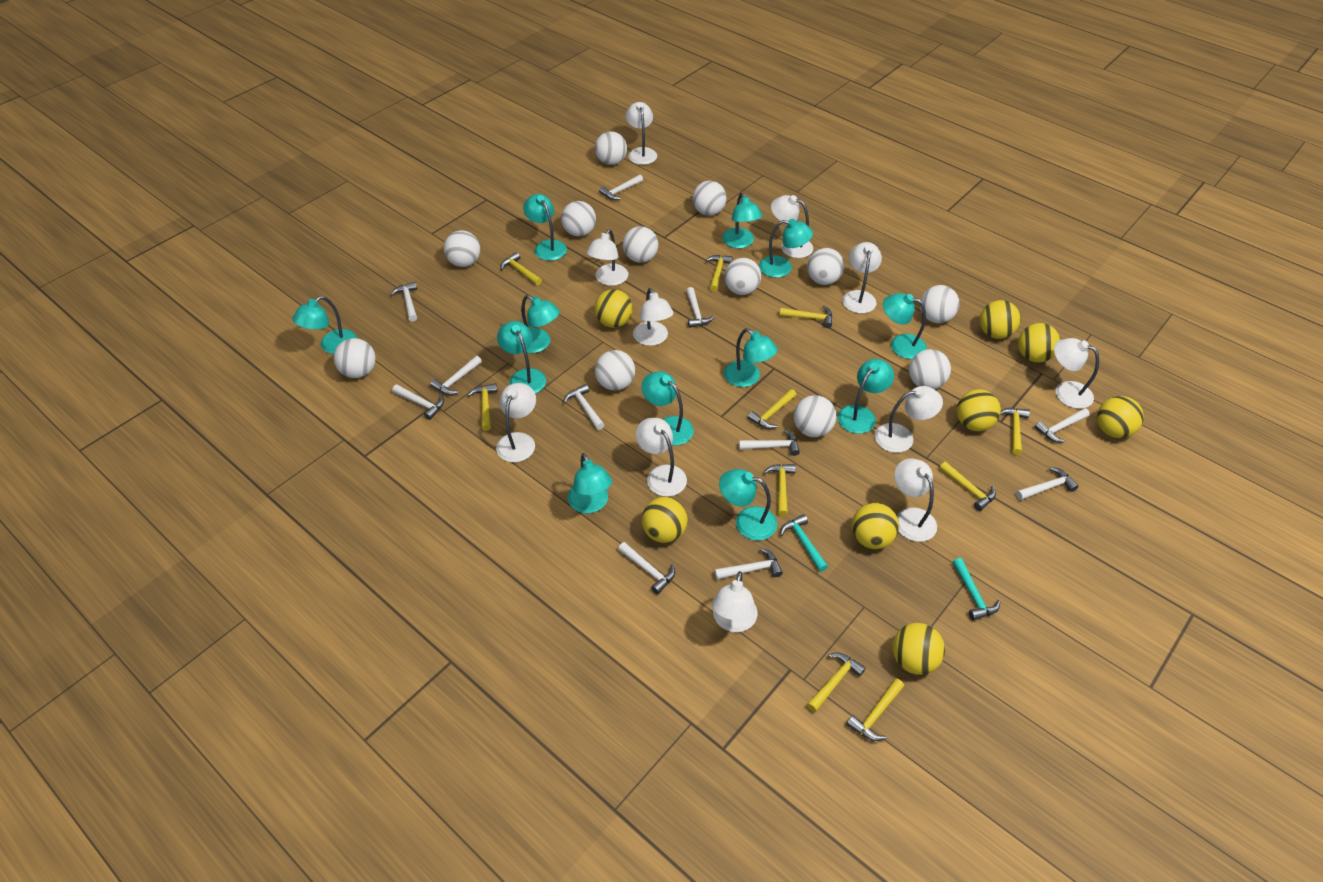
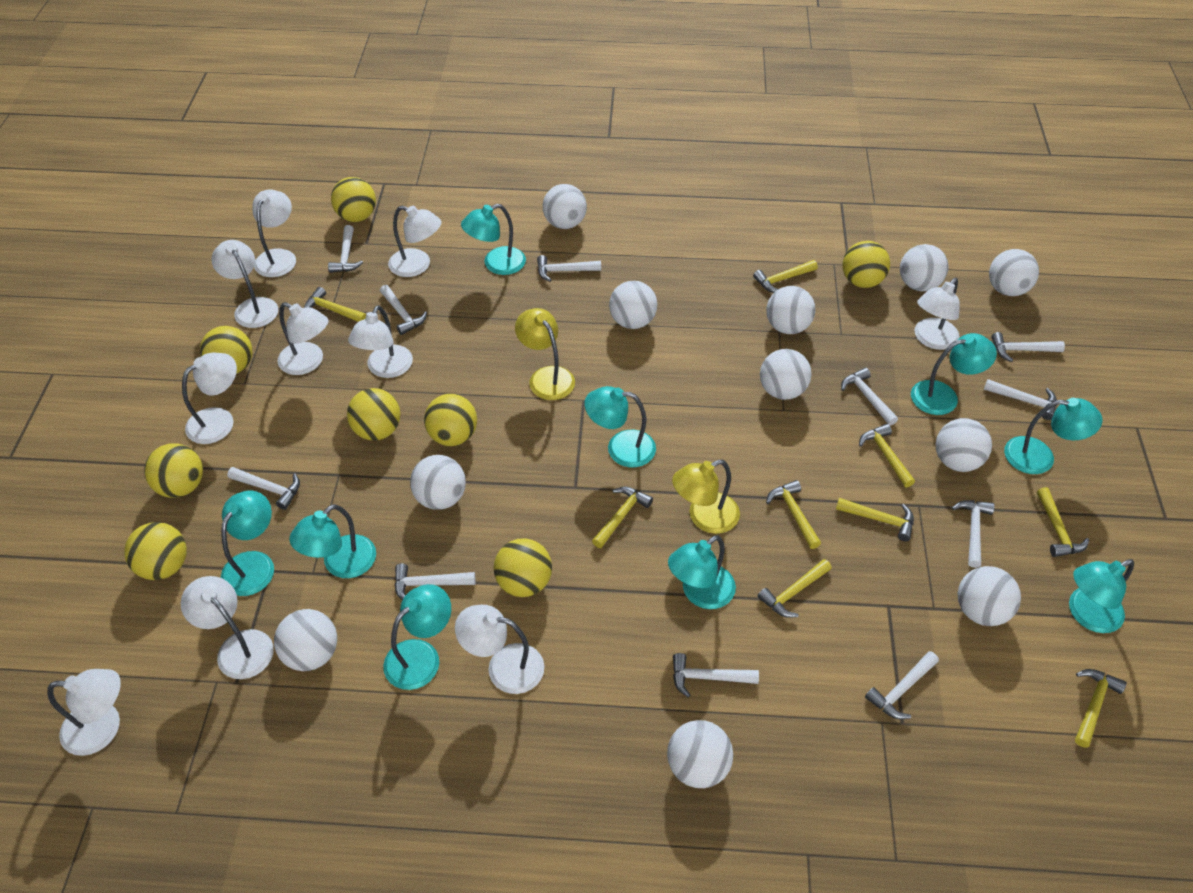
turquoise hammer: 2 -> 0
turquoise lamp: 12 -> 9
white ball: 12 -> 11
white lamp: 11 -> 10
yellow hammer: 10 -> 9
yellow lamp: 0 -> 2

